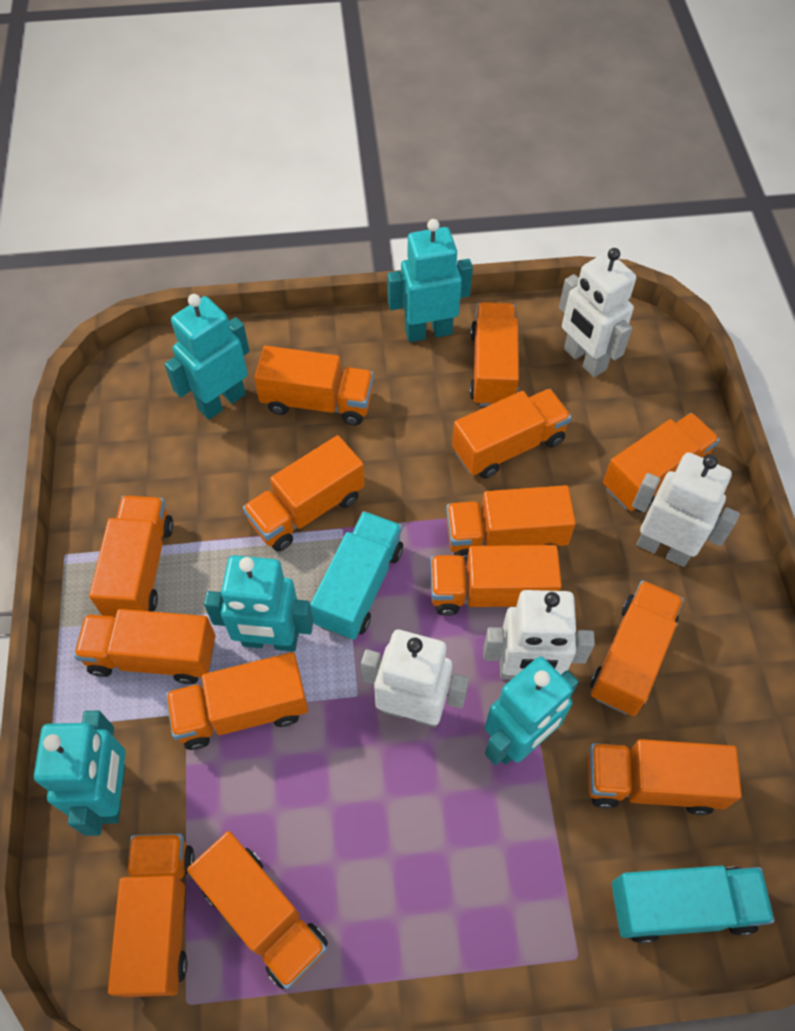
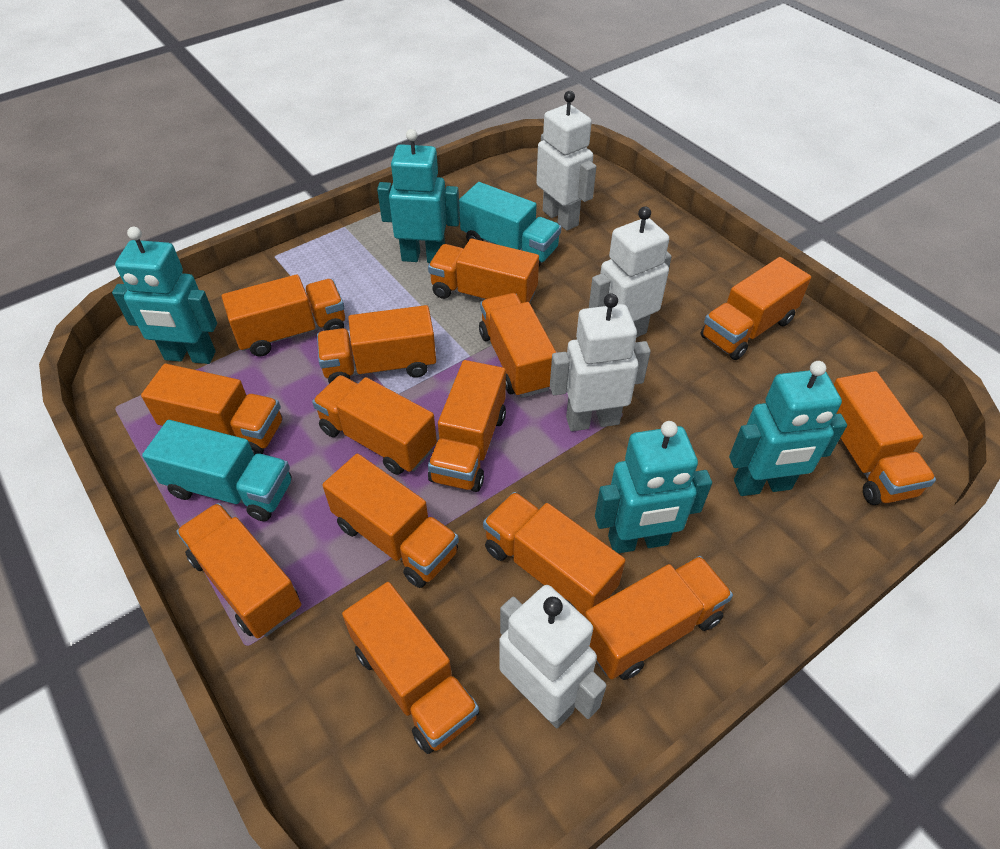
turquoise robot: 5 -> 4

